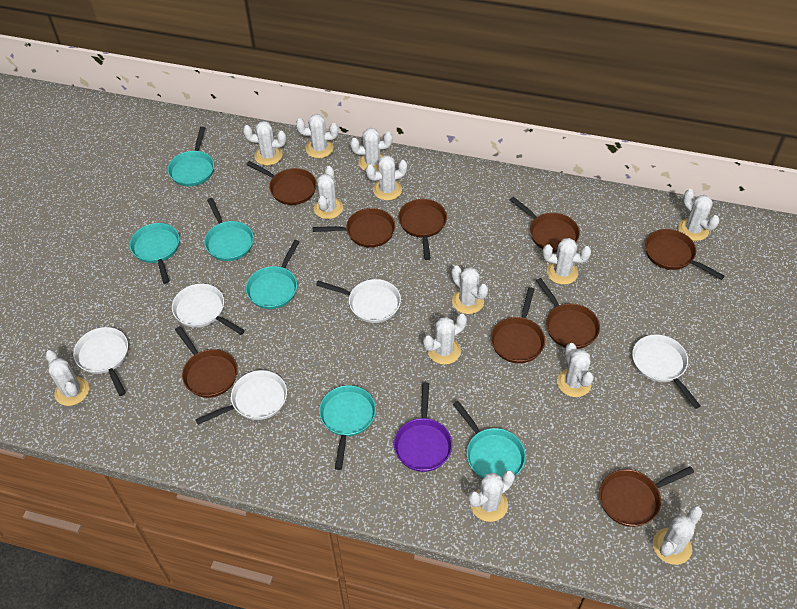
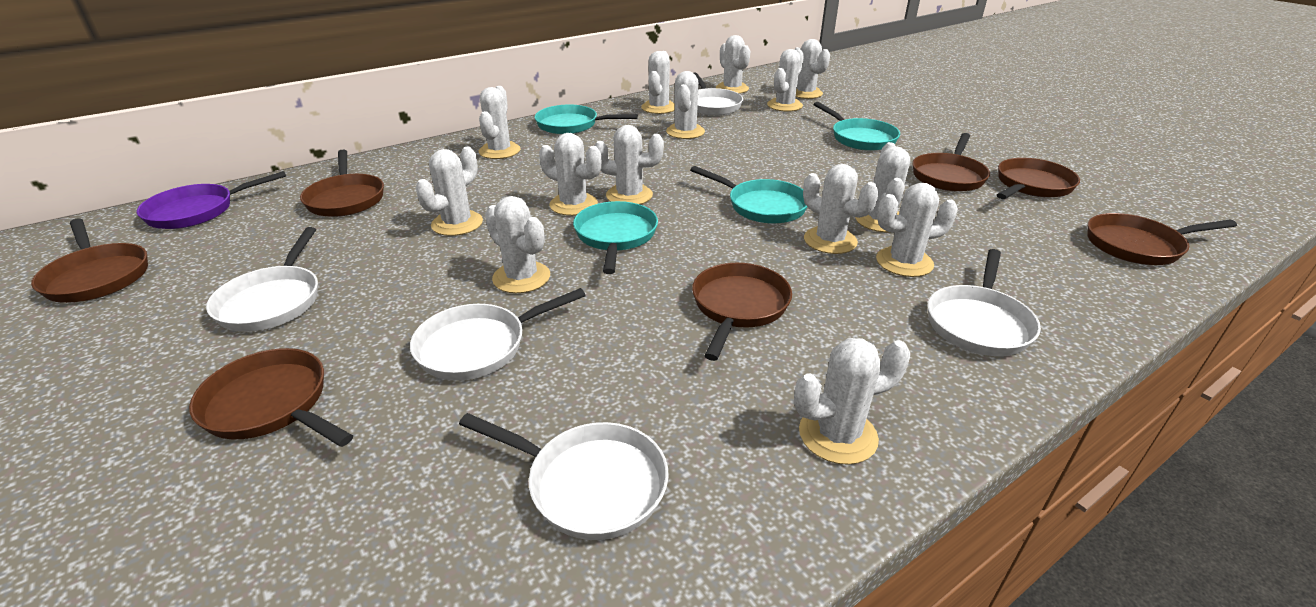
brown pan: 9 -> 7
turquoise pan: 6 -> 4
white cactus: 13 -> 14

